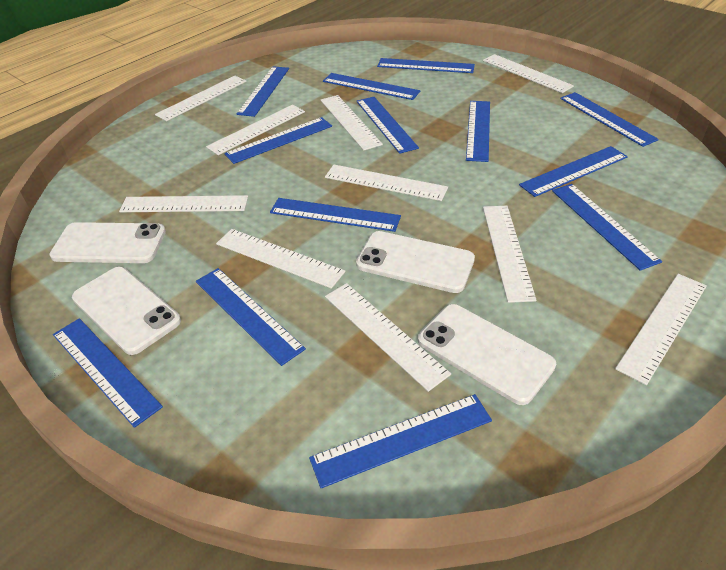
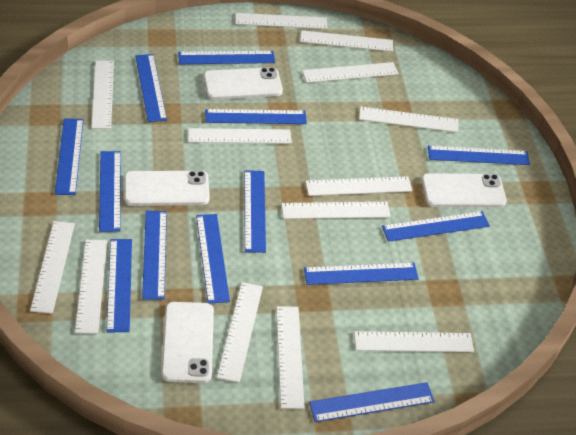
white ruler: 10 -> 13

